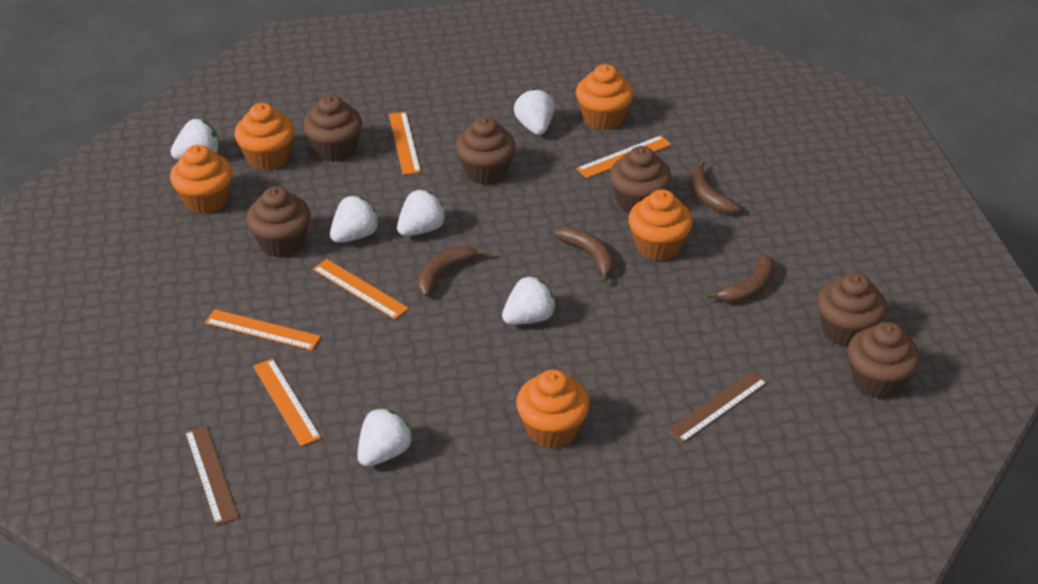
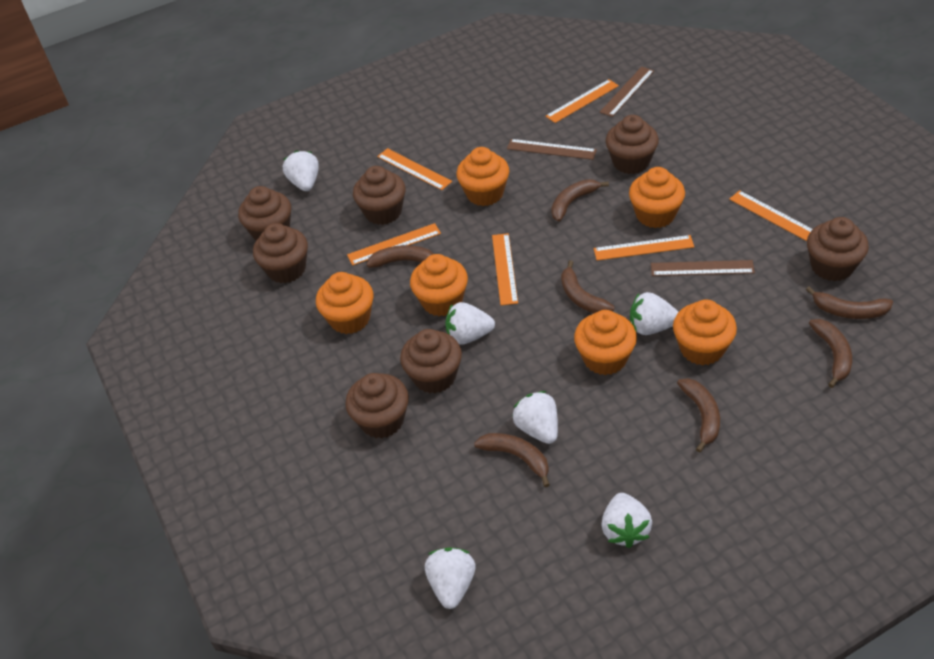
brown banana: 4 -> 7
brown cupcake: 6 -> 7
brown ruler: 2 -> 3
orange cupcake: 5 -> 6
orange ruler: 5 -> 6

